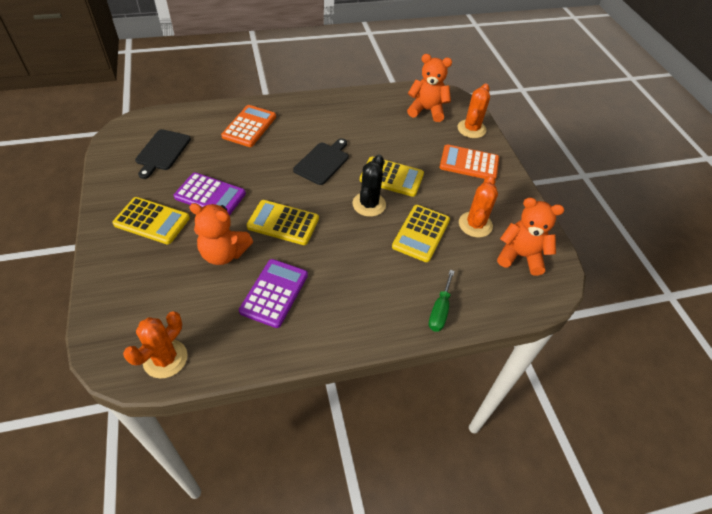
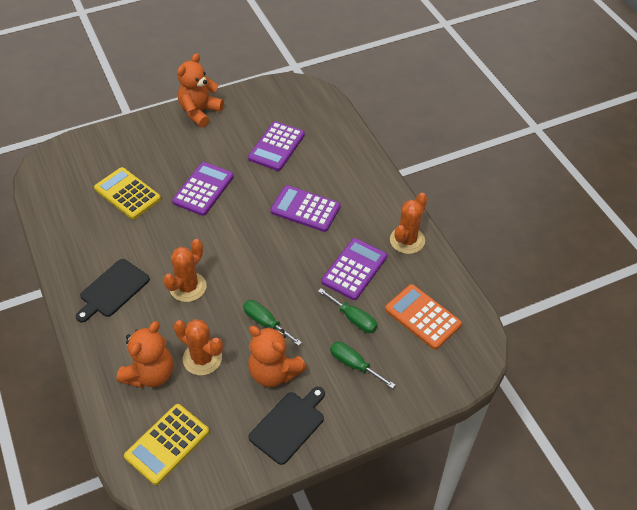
black cactus: 1 -> 0
green screwdriver: 1 -> 3
orange calculator: 2 -> 1
purple calculator: 2 -> 4
yellow calculator: 4 -> 2

